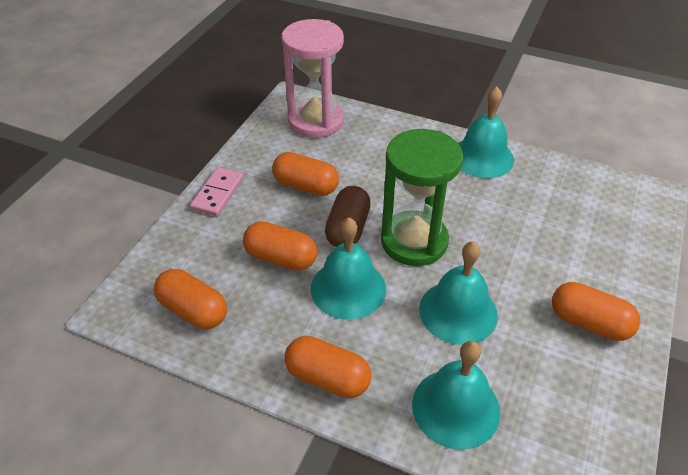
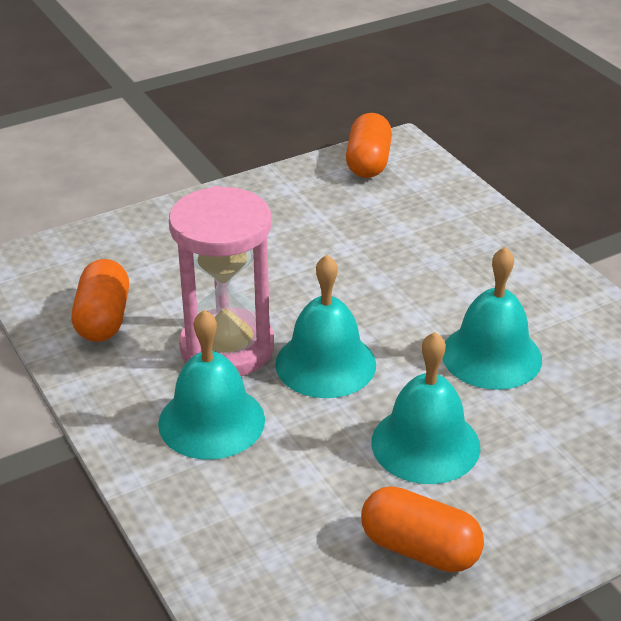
brown capsule: 1 -> 0
green hourglass: 1 -> 0
orange capsule: 5 -> 3
pink domino: 1 -> 0

